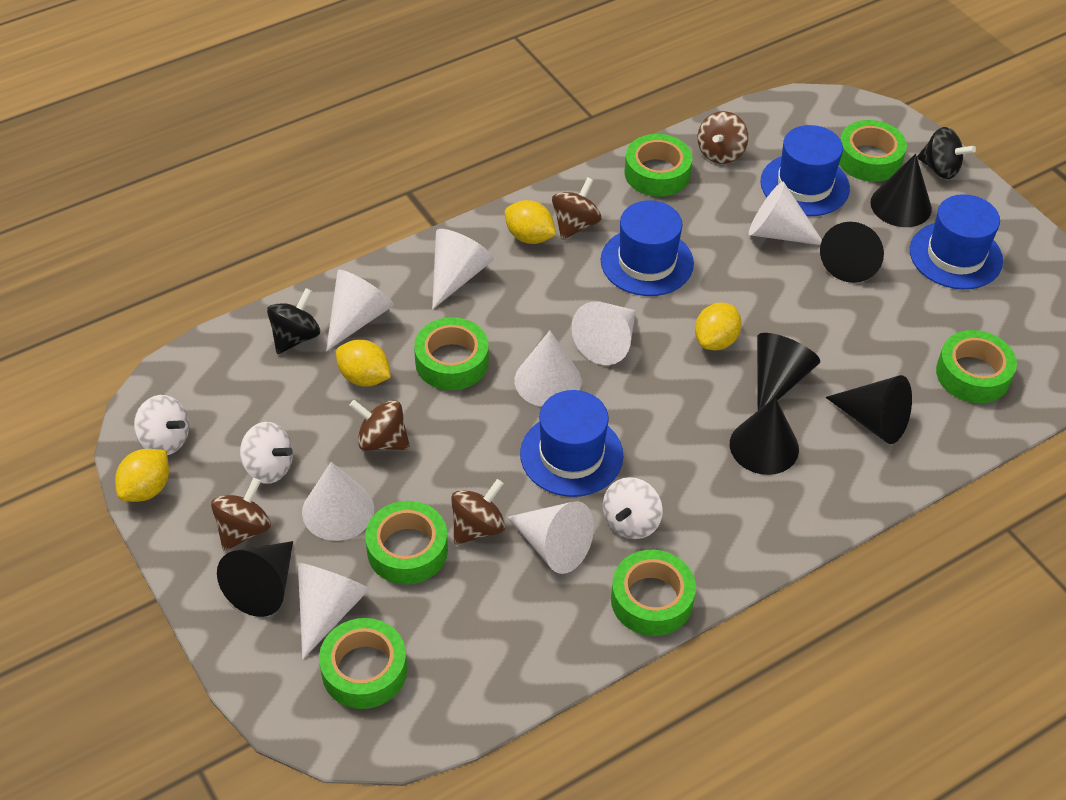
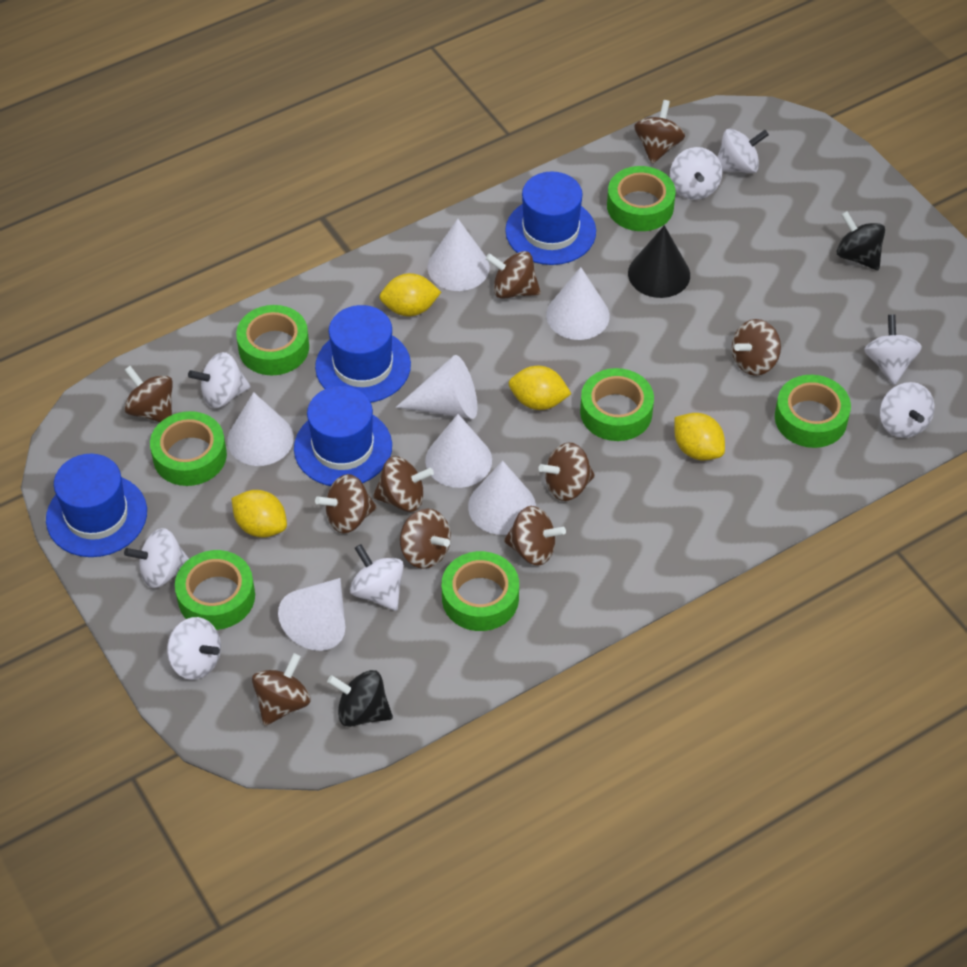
black cone: 6 -> 1
brown spinning top: 5 -> 10
white cone: 8 -> 7
white spinning top: 3 -> 8

